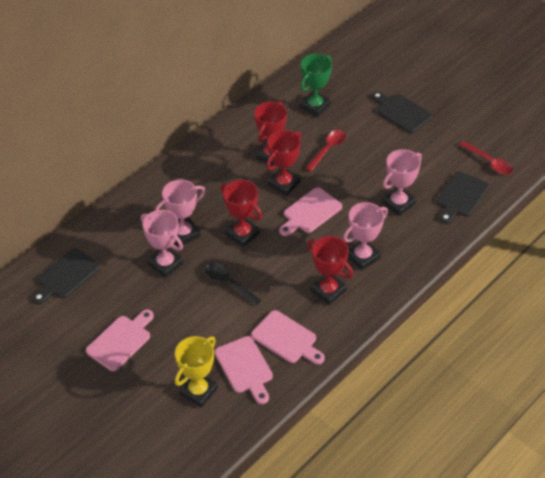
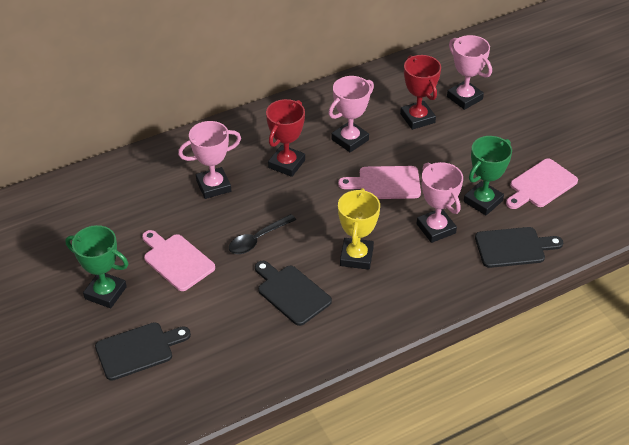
green trophy: 1 -> 2
pink cutting board: 4 -> 3
red spoon: 2 -> 0
red trophy: 4 -> 2

